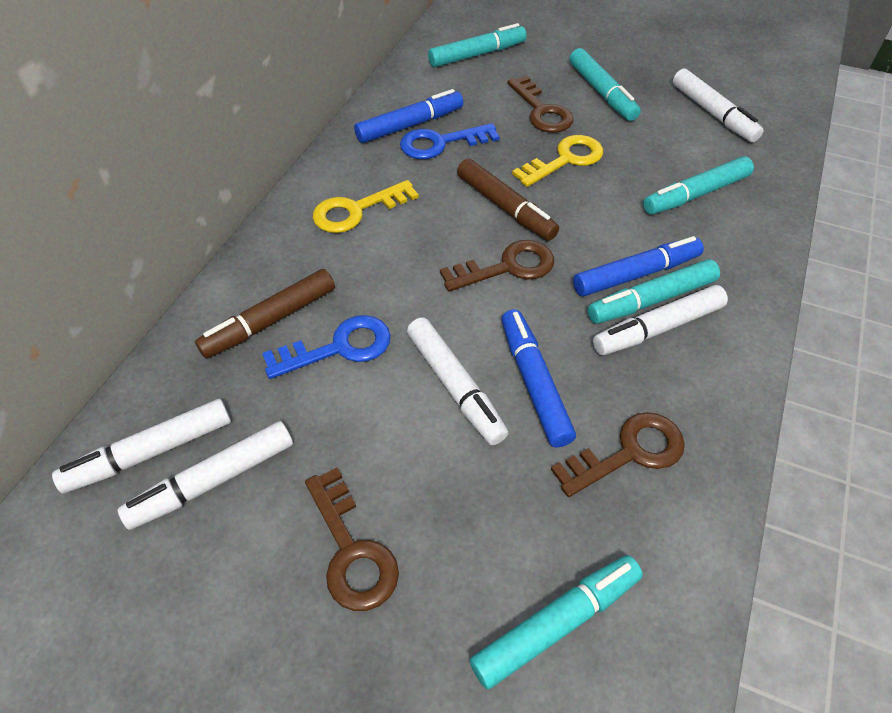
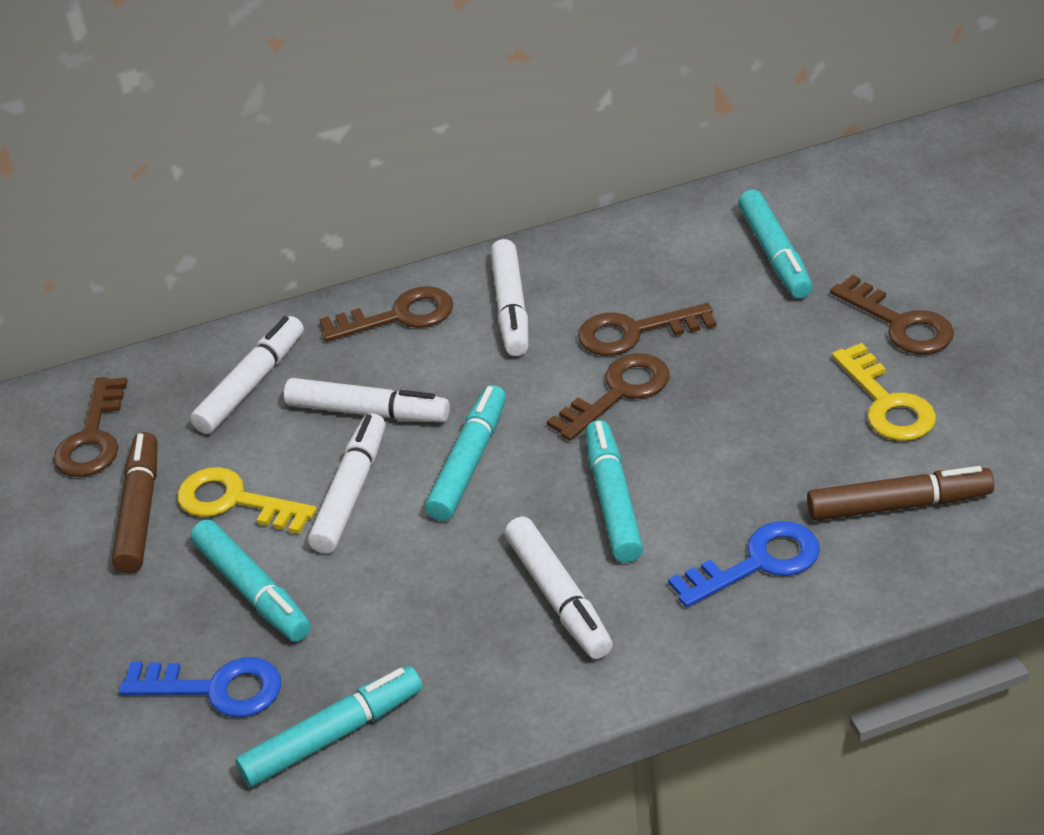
blue marker: 3 -> 0
brown key: 4 -> 5

